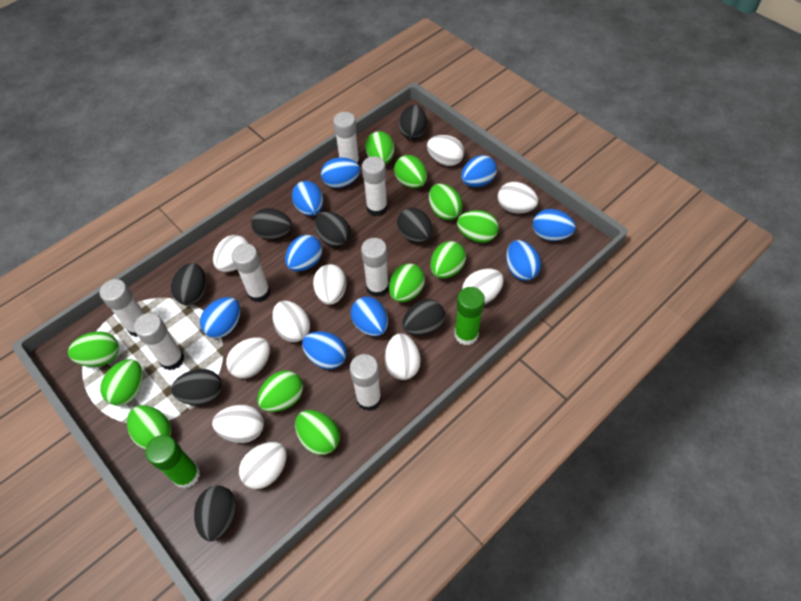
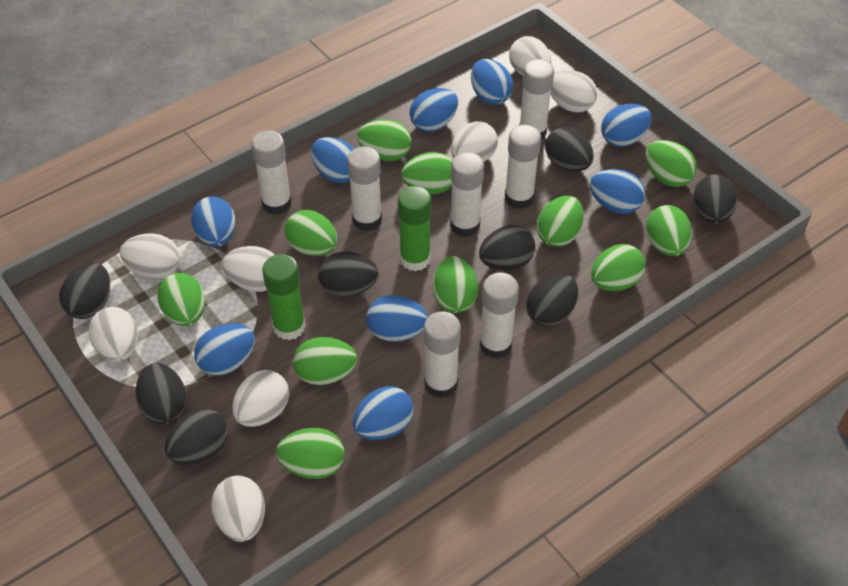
white egg: 10 -> 8

